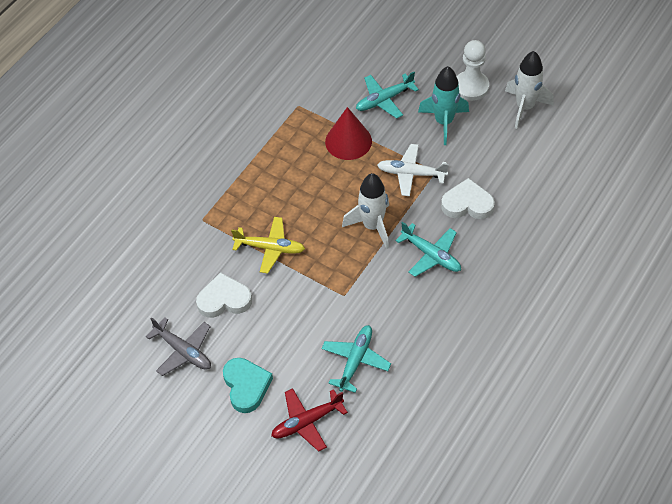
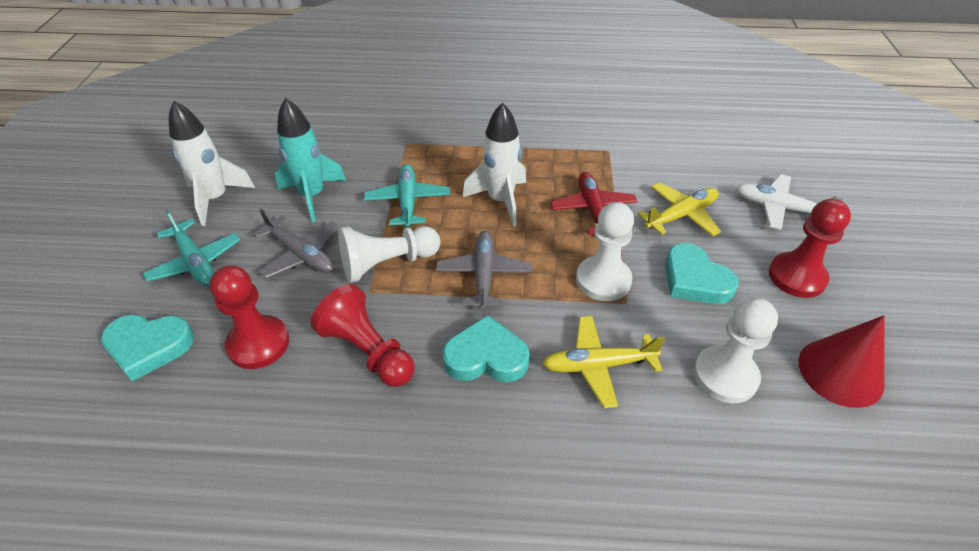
grey plane: 1 -> 2
red pawn: 0 -> 3
turquoise heart: 1 -> 3
turquoise plane: 3 -> 2
white heart: 2 -> 0
white pawn: 1 -> 3
yellow plane: 1 -> 2

